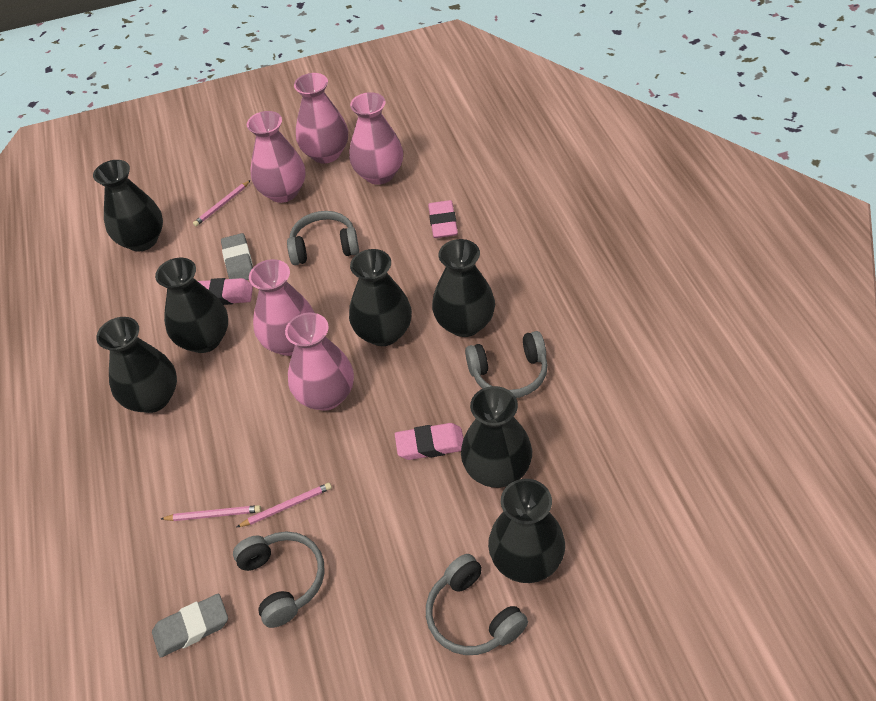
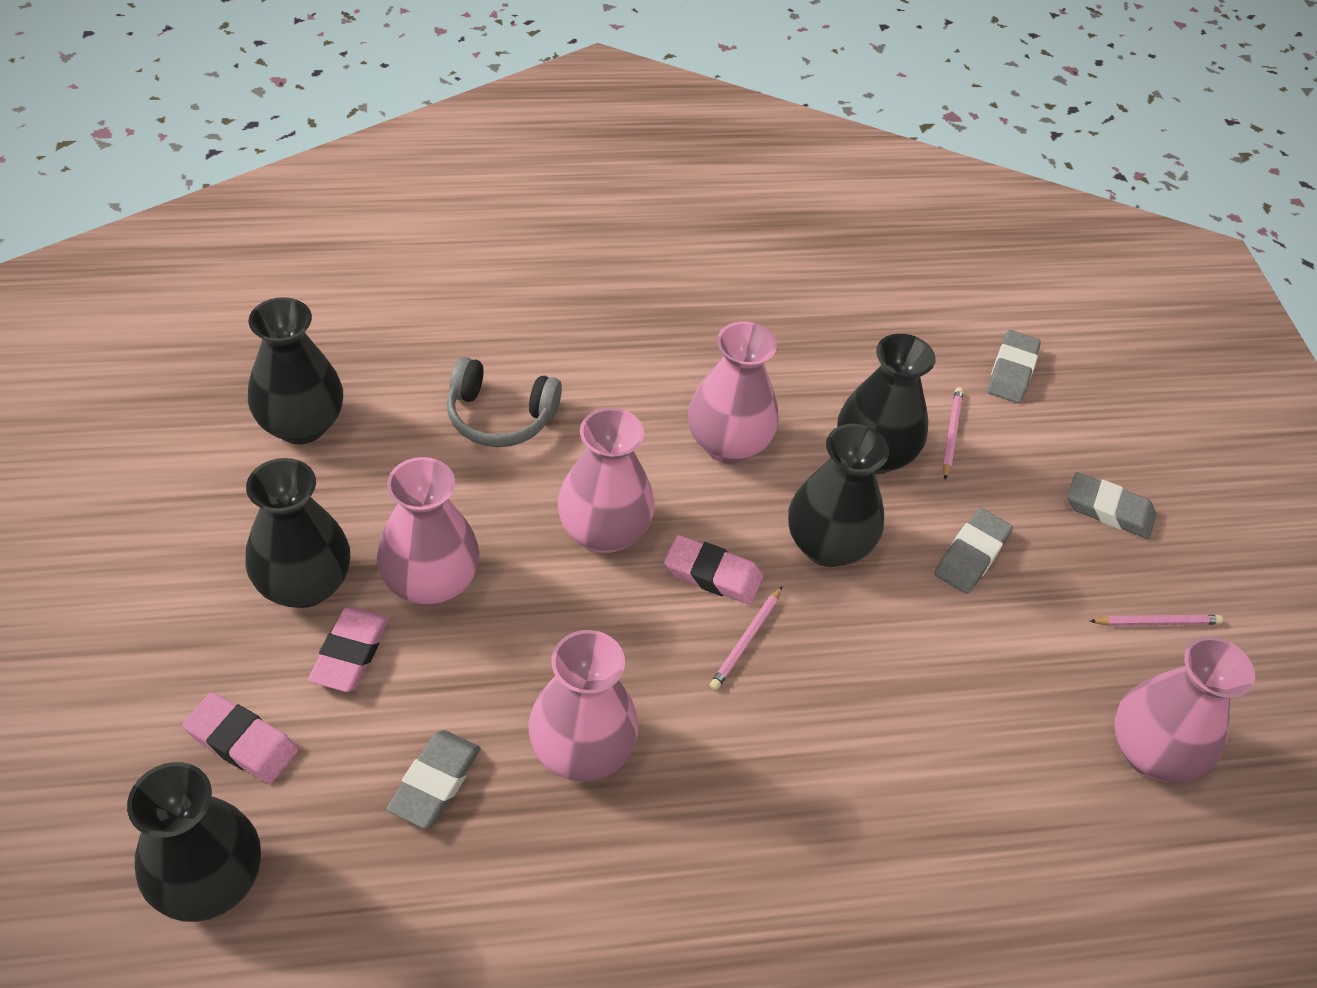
black vase: 7 -> 5
grey eraser: 2 -> 4
grey headphones: 4 -> 1

